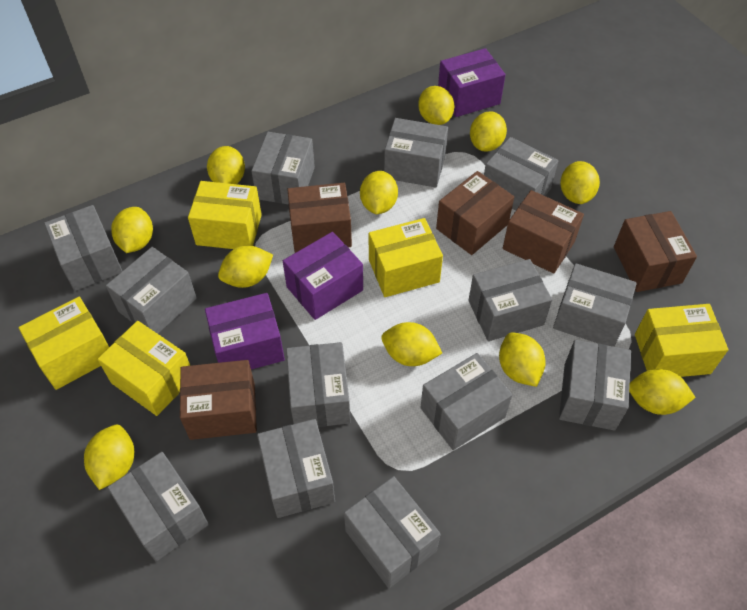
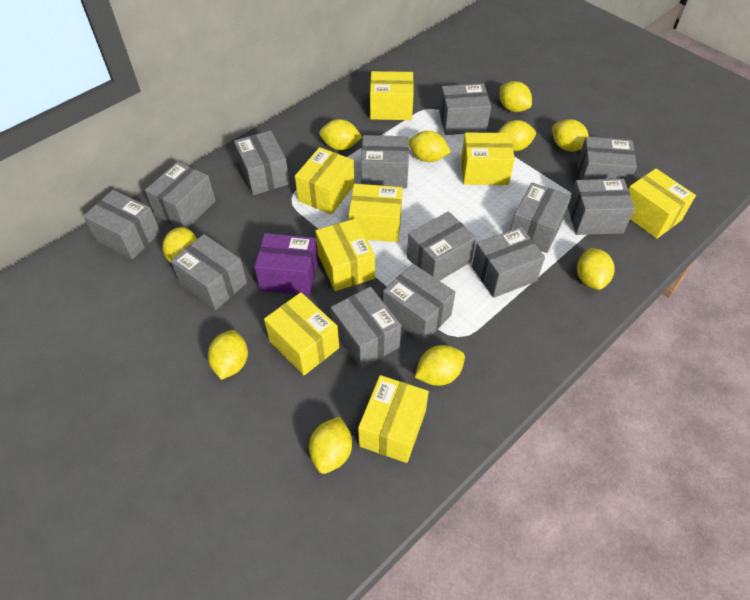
brown box: 5 -> 0
purple box: 3 -> 1
yellow box: 5 -> 8
yellow lemon: 11 -> 10

